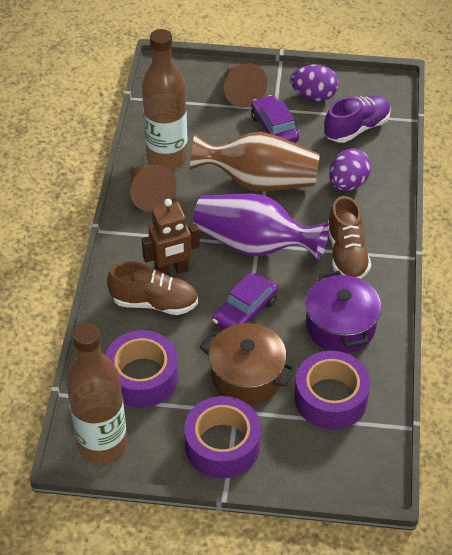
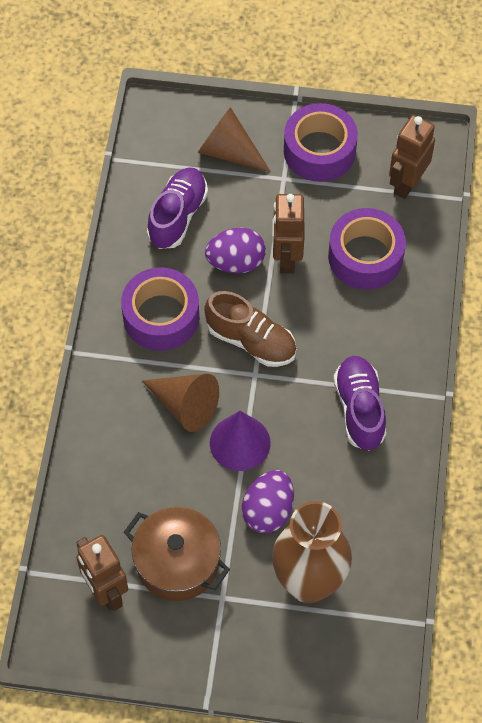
brown bottle: 2 -> 0
brown robot: 1 -> 3
brown shoe: 2 -> 1
purple car: 2 -> 0
purple cone: 0 -> 1
purple pot: 1 -> 0
purple shoe: 1 -> 2
purple vase: 1 -> 0

